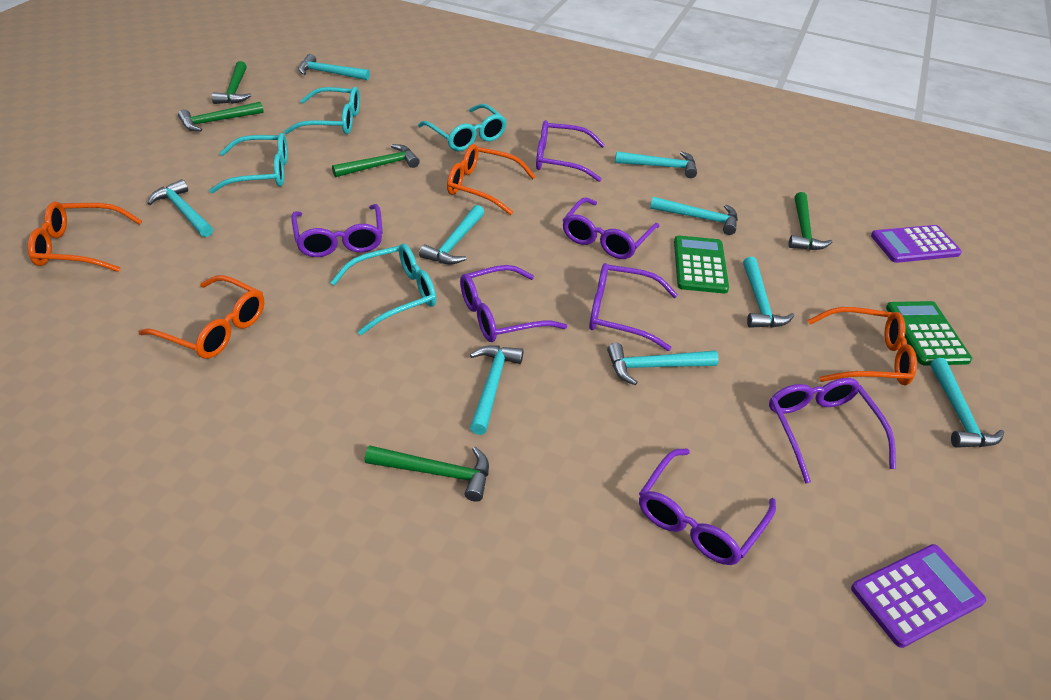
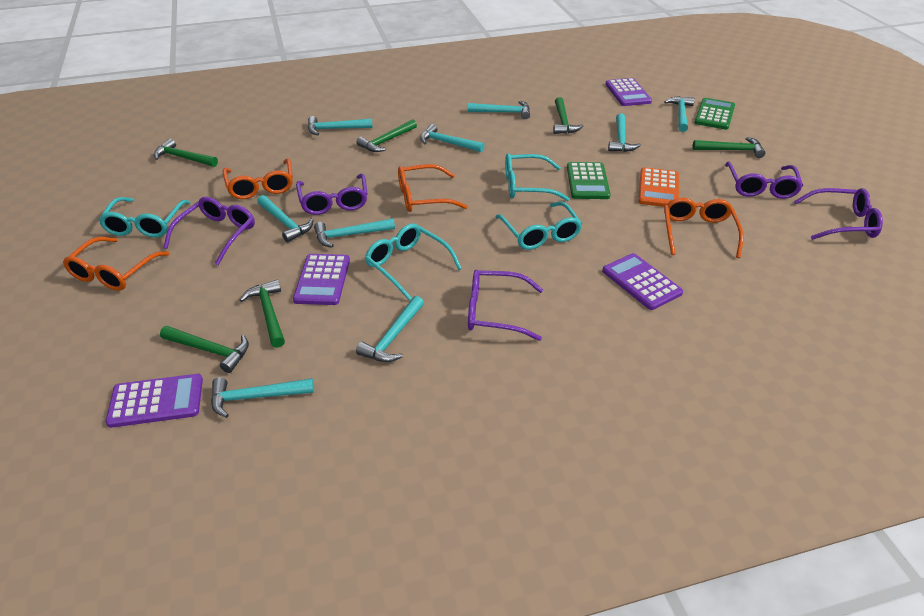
green hammer: 5 -> 6
orange calculator: 0 -> 1
purple calculator: 2 -> 4
purple glasses: 7 -> 5

